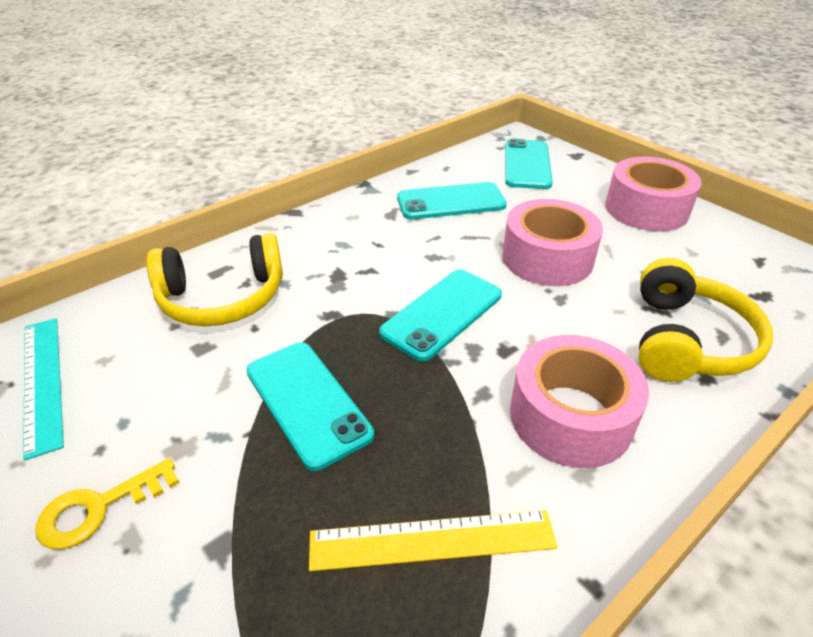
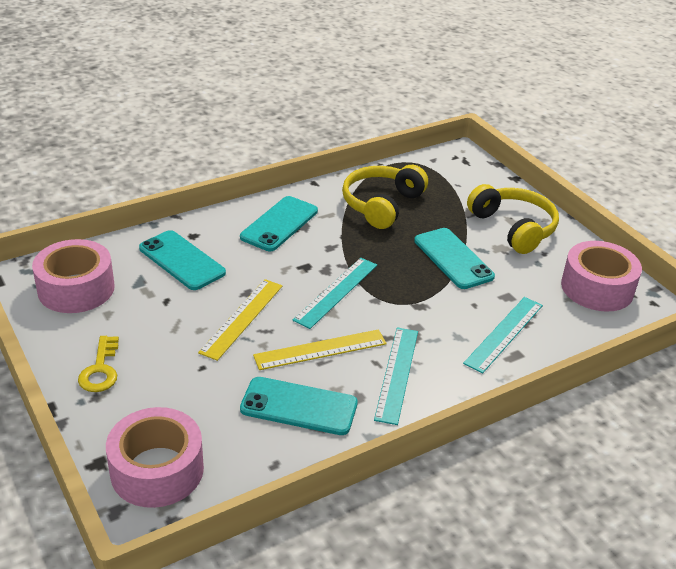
turquoise ruler: 1 -> 3
yellow ruler: 1 -> 2

